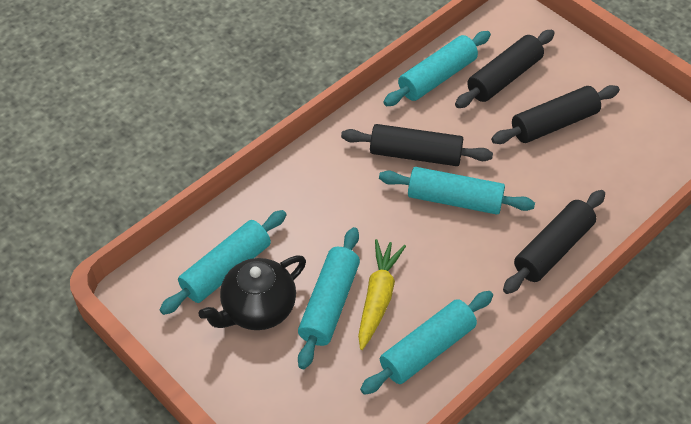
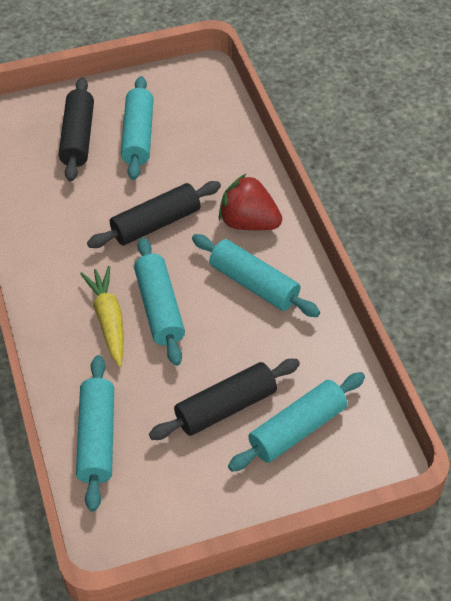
black rolling pin: 4 -> 3
black teapot: 1 -> 0
red strawberry: 0 -> 1

